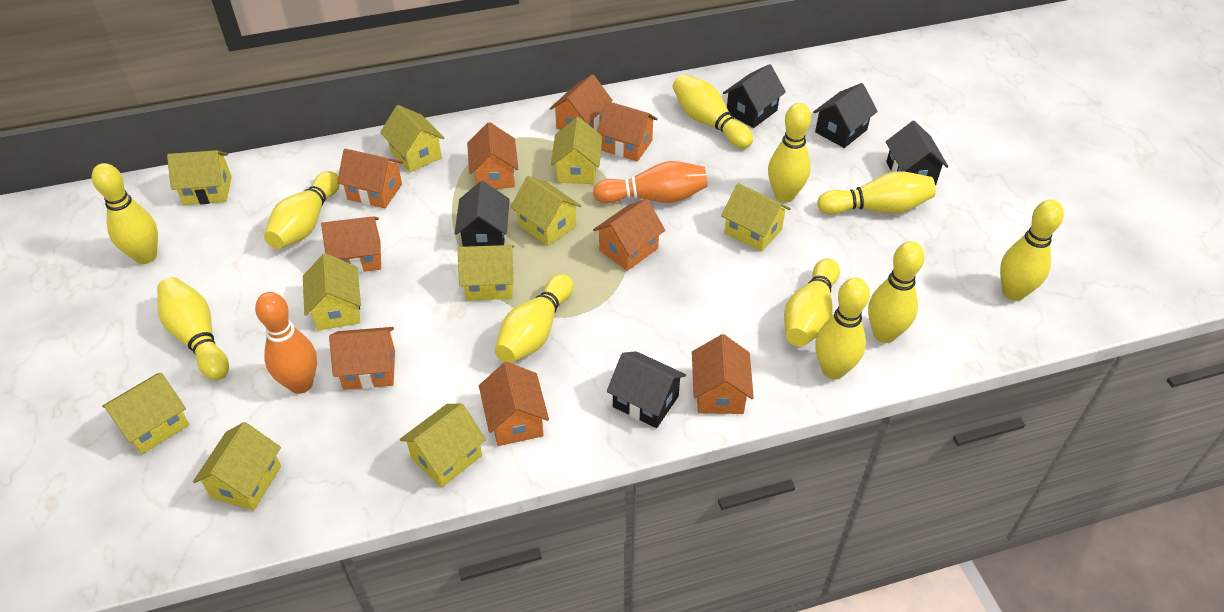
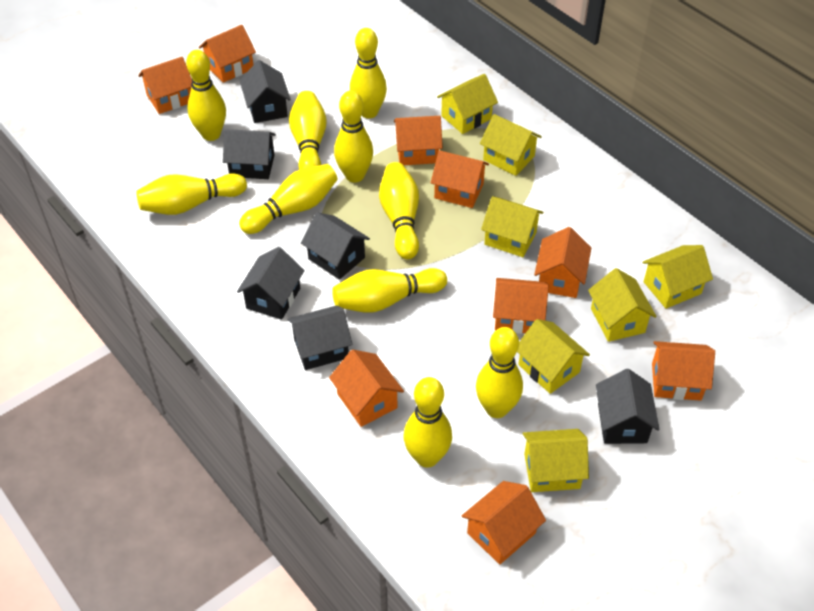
black house: 5 -> 6
orange bowling pin: 2 -> 0
yellow bowling pin: 11 -> 10
yellow house: 10 -> 7

